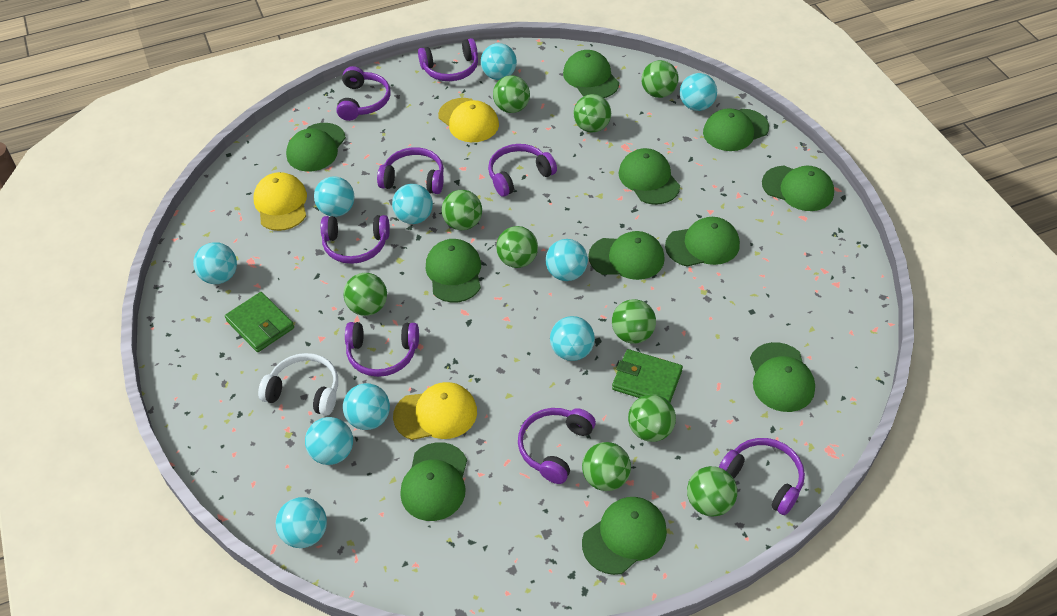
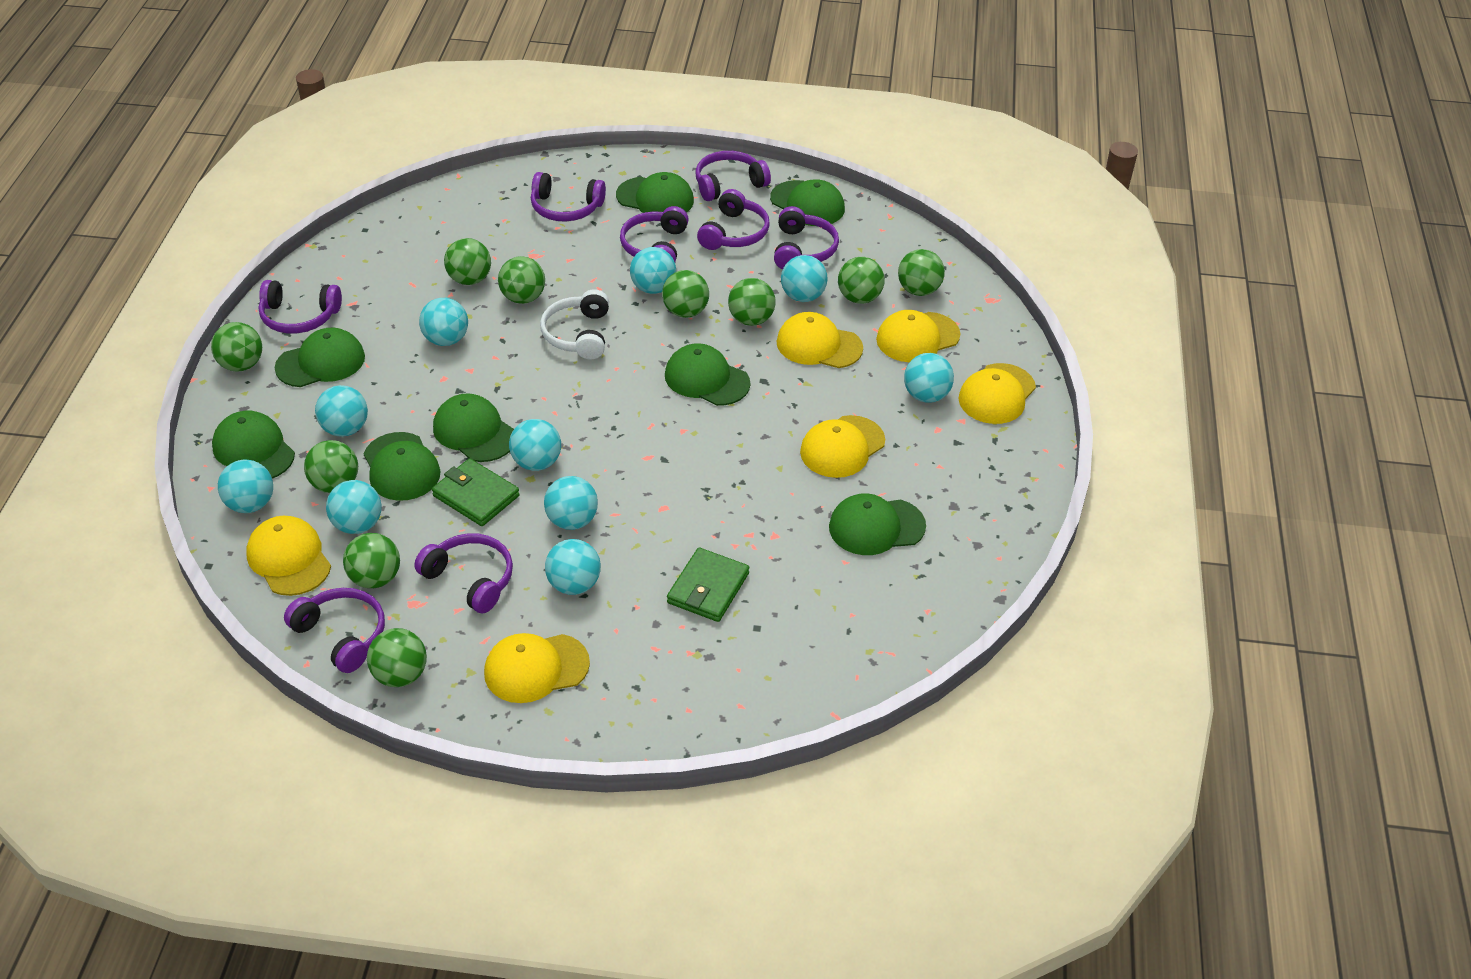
green cap: 11 -> 8
yellow cap: 3 -> 6

